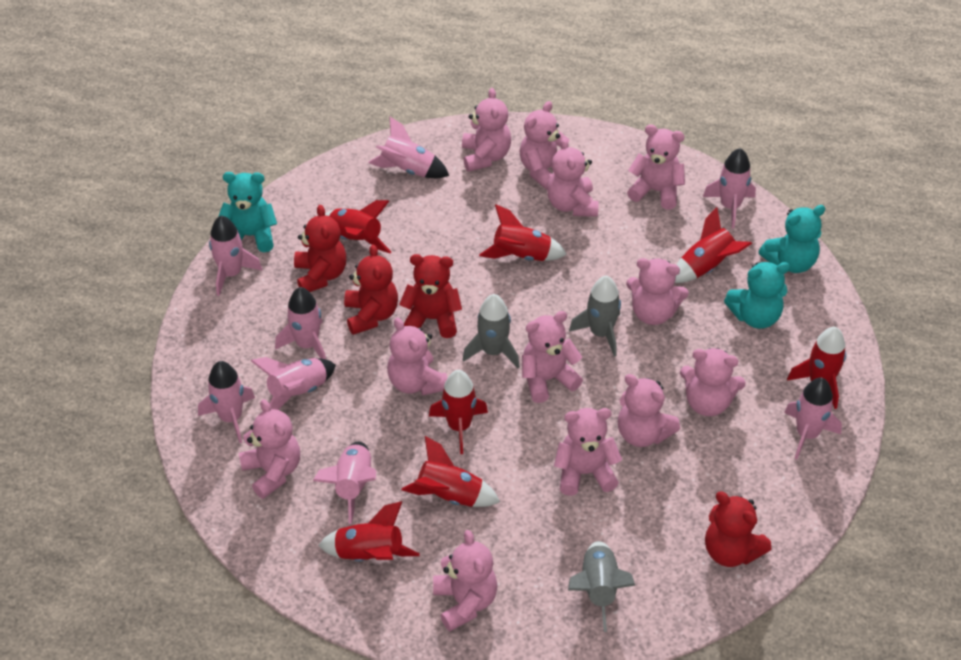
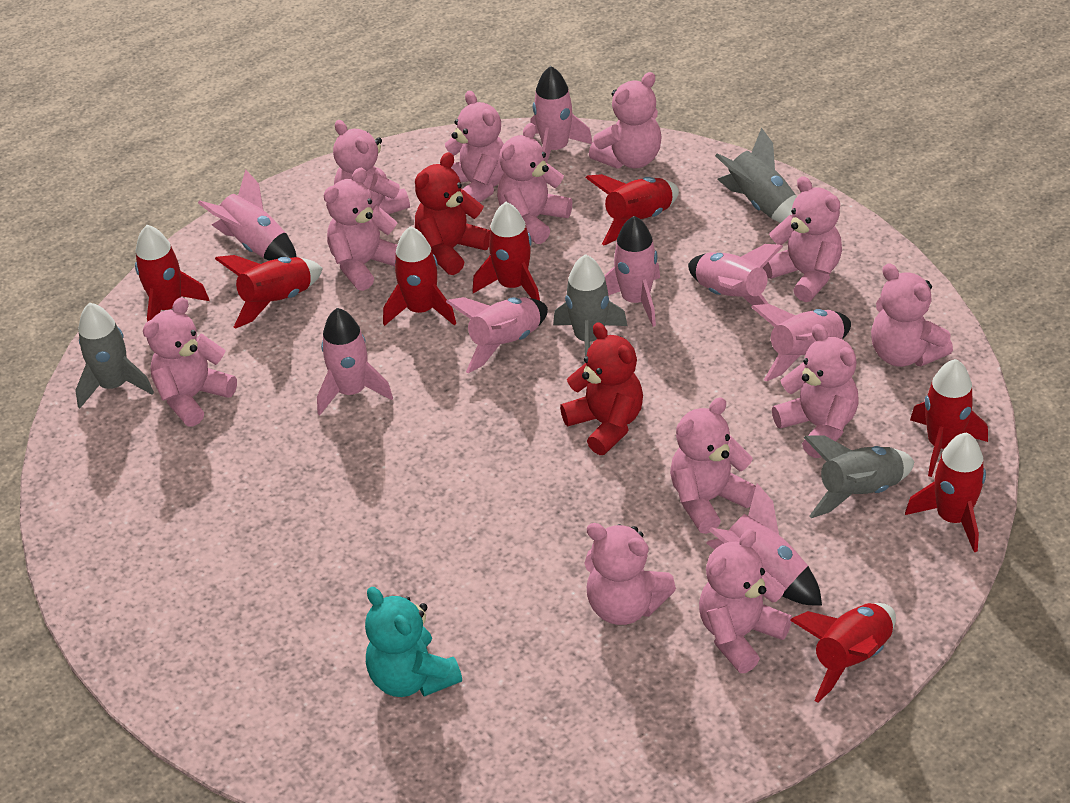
grey rocket: 3 -> 4
red rocket: 7 -> 8
red teddy bear: 4 -> 2
turquoise teddy bear: 3 -> 1

